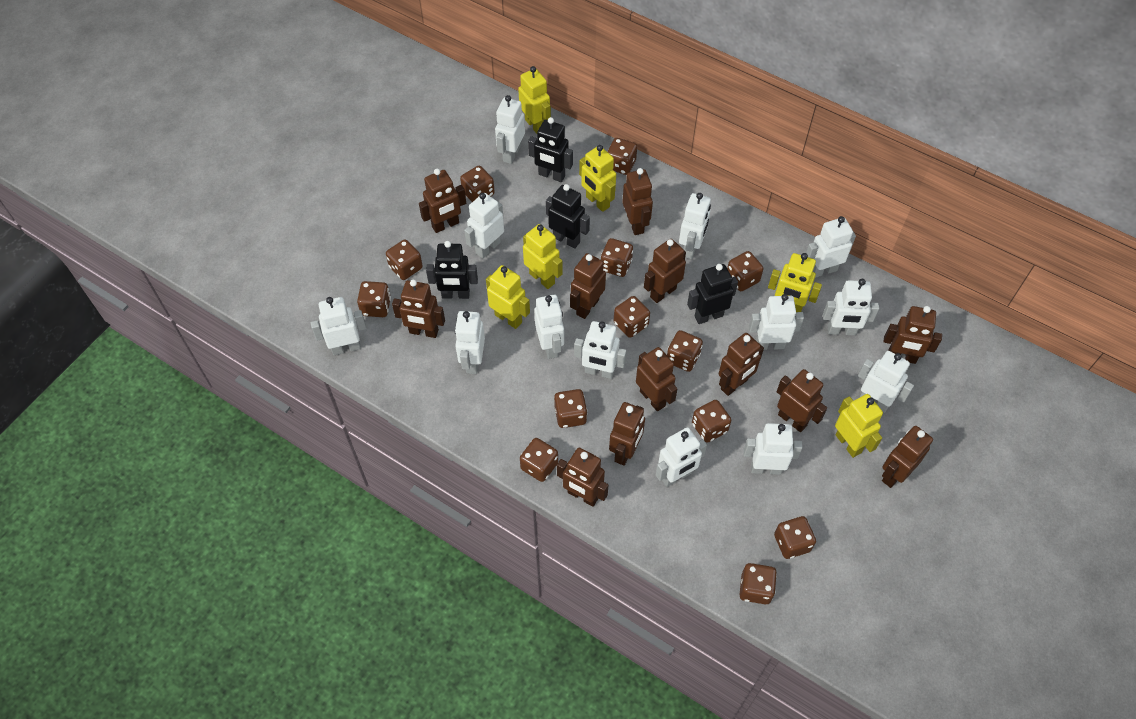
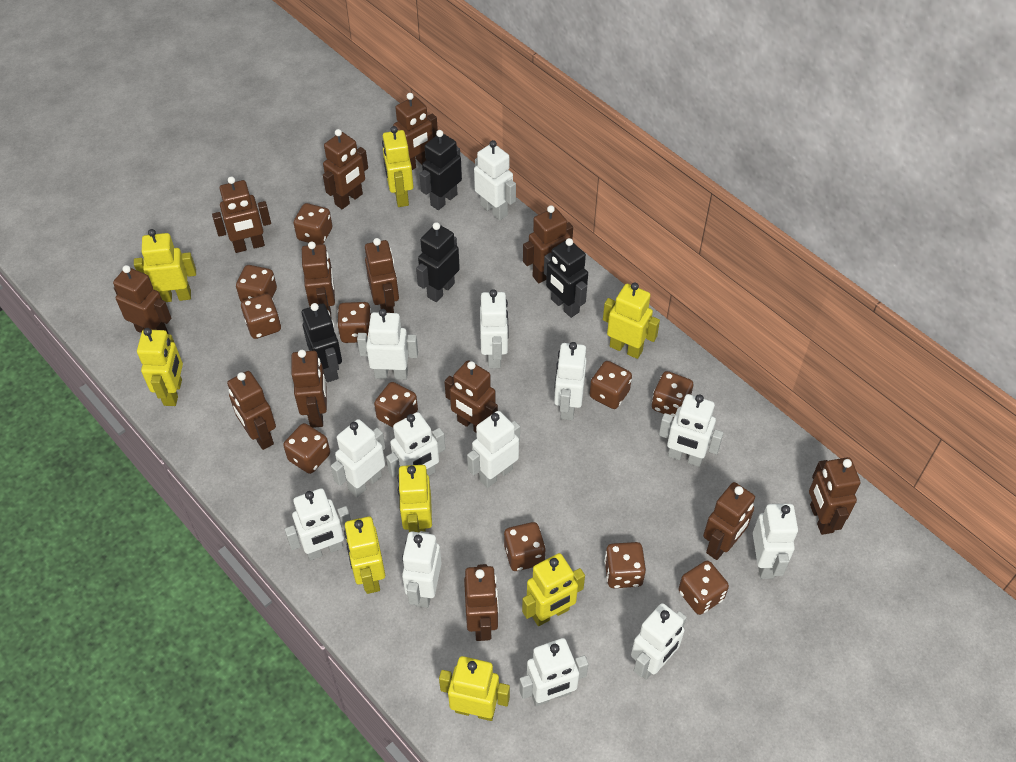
brown dice: 13 -> 11
brown robot: 12 -> 13
yellow robot: 6 -> 8

